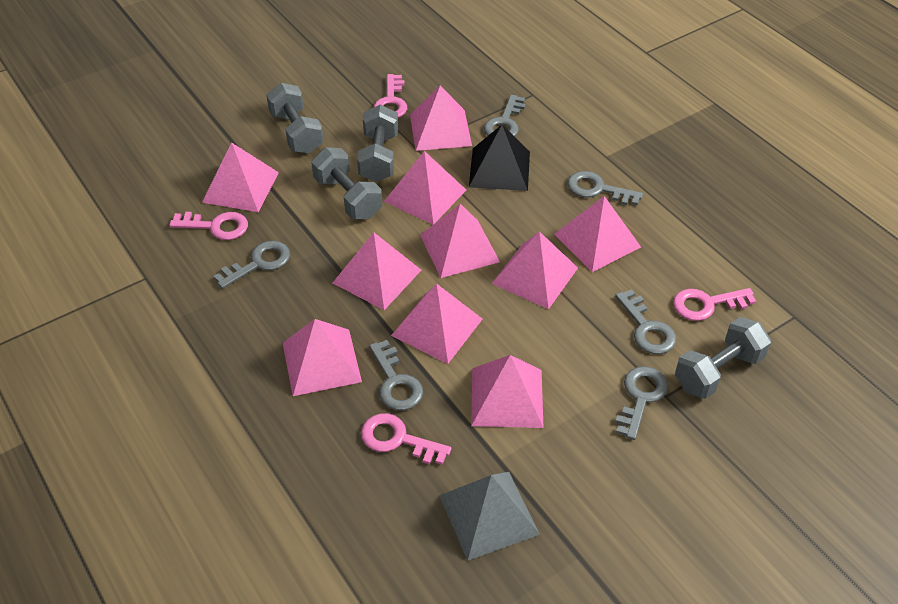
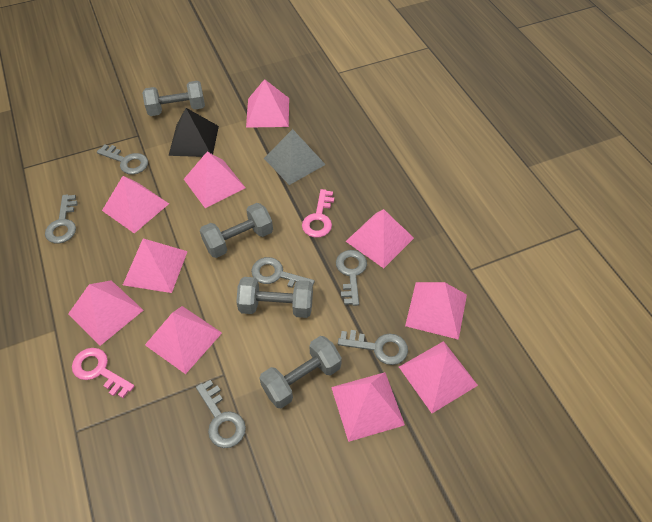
pink key: 4 -> 2

